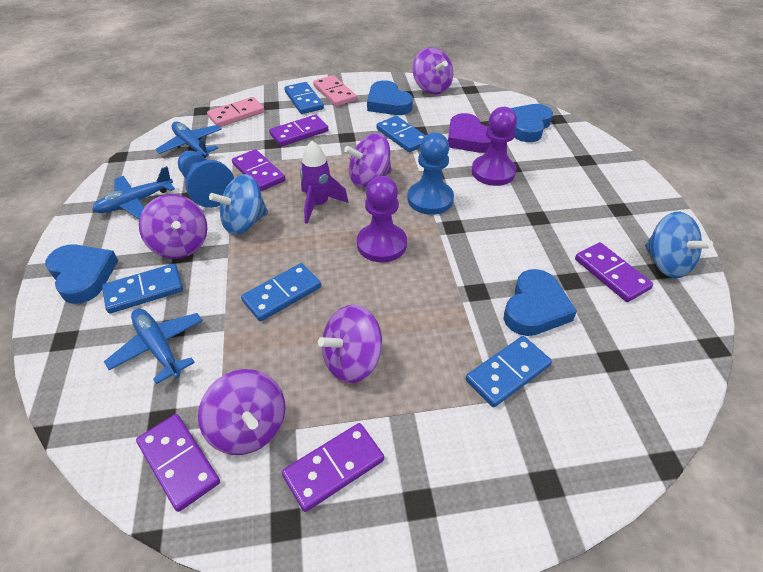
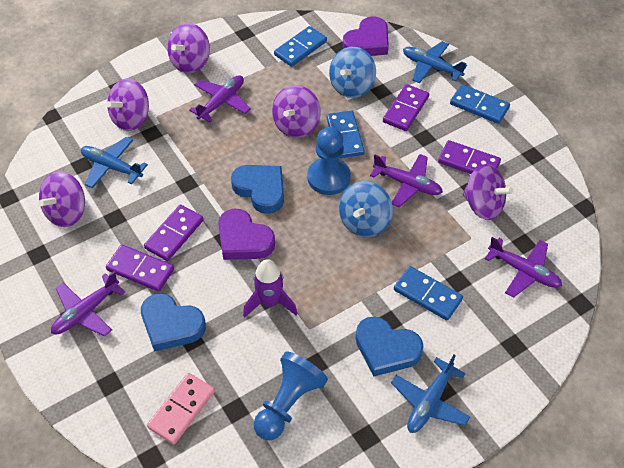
blue domino: 5 -> 4
blue heart: 4 -> 3
pink domino: 2 -> 1
purple domino: 5 -> 4
purple heart: 1 -> 2
purple pawn: 2 -> 0
purple plane: 0 -> 4

